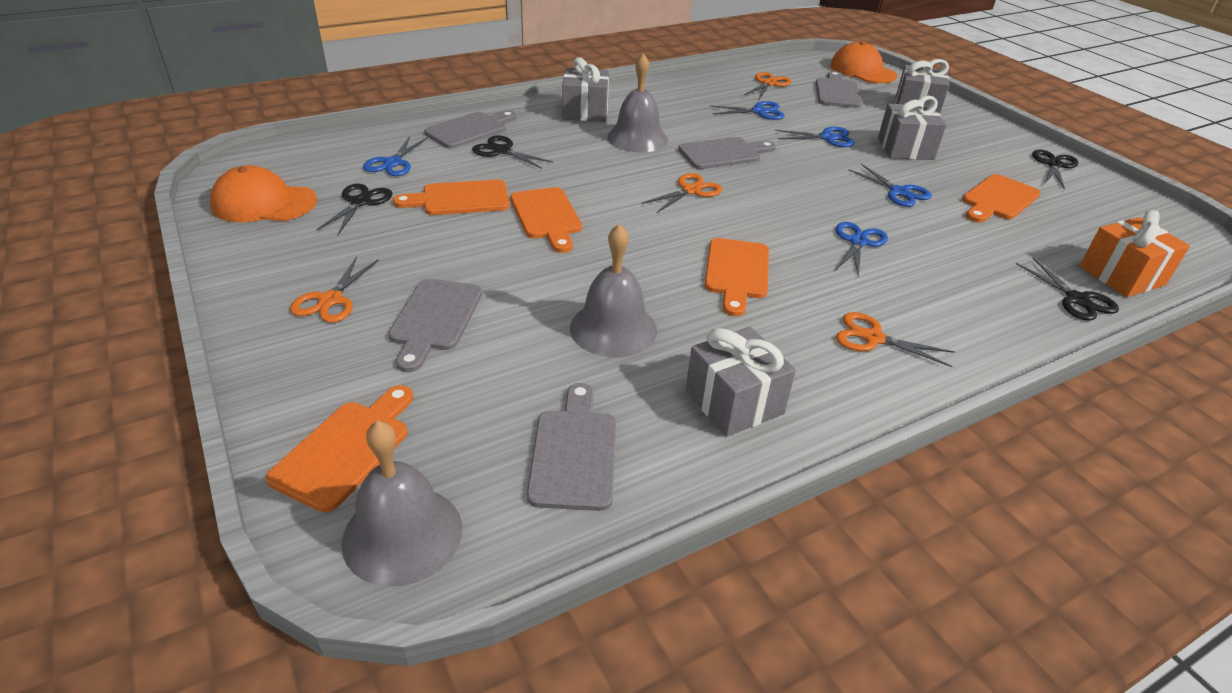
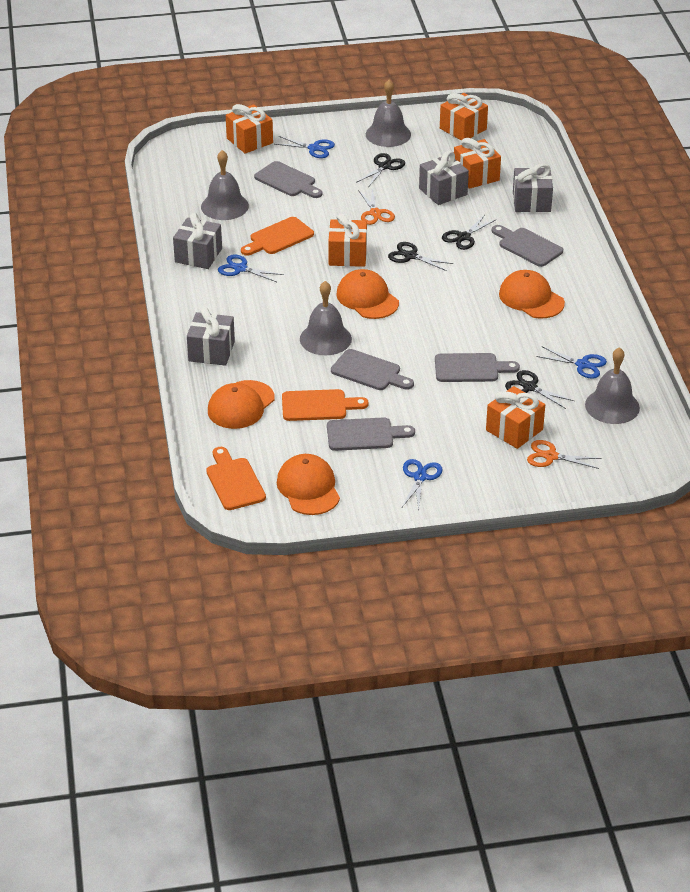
blue scissors: 5 -> 4
grey bell: 3 -> 4
orange cap: 2 -> 4
orange cutting board: 5 -> 3
orange gift: 1 -> 5
orange scissors: 4 -> 2

